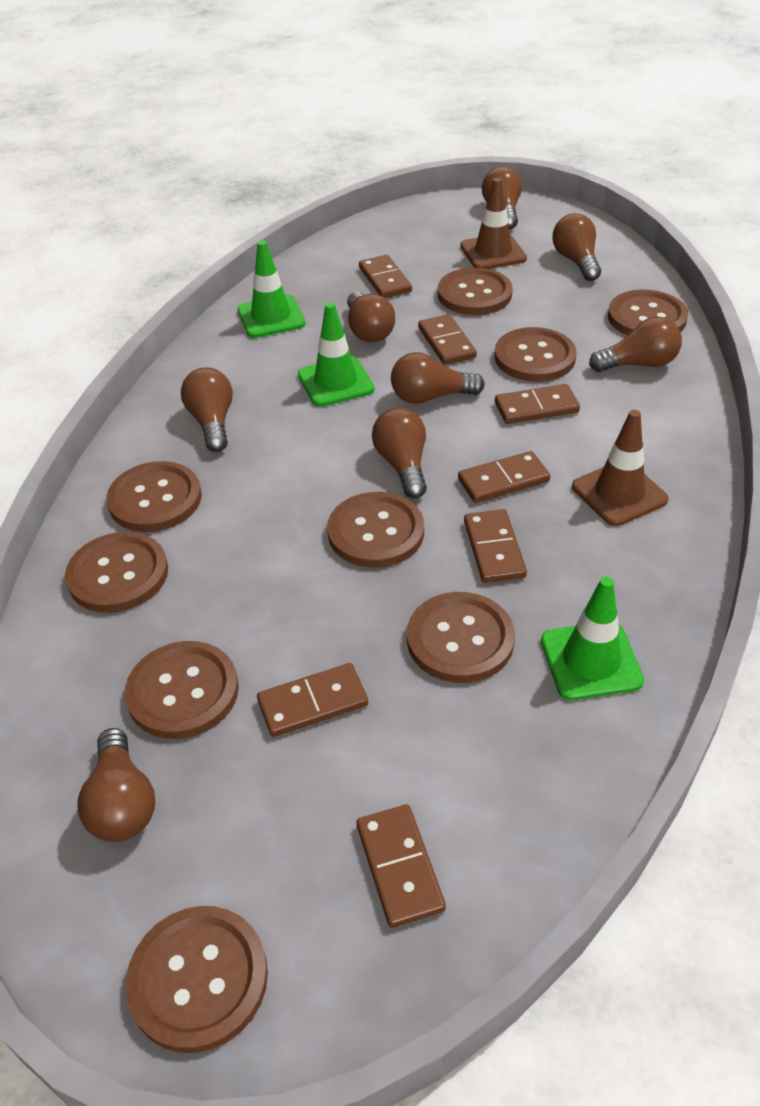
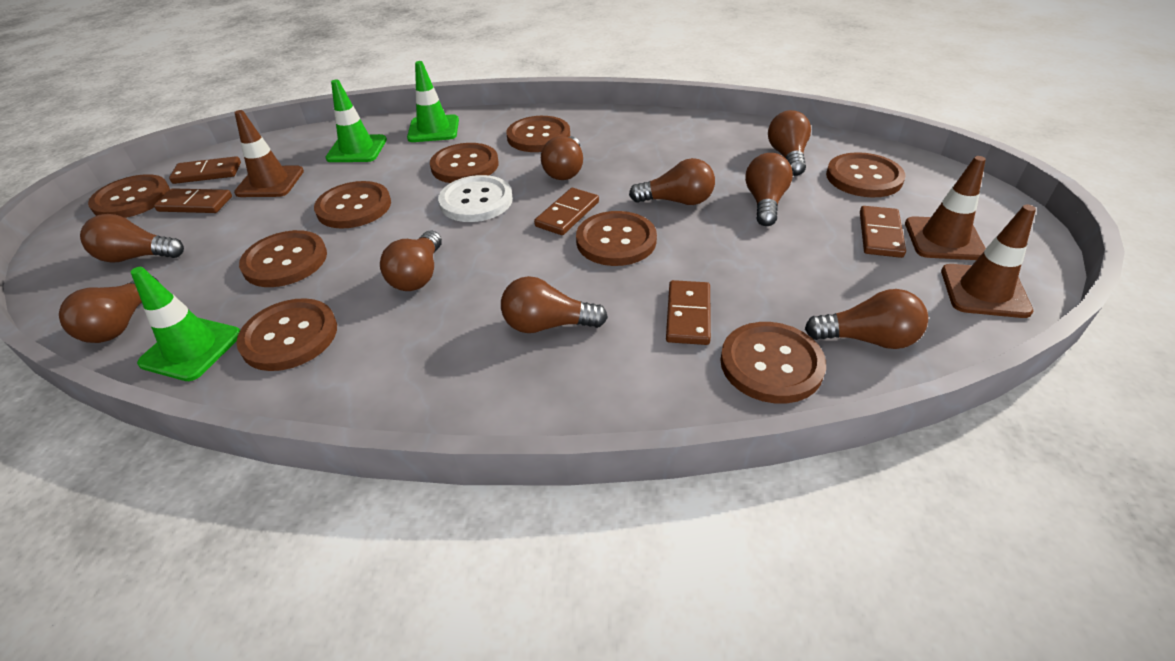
brown domino: 7 -> 5
brown light bulb: 8 -> 9
brown traffic cone: 2 -> 3
white button: 0 -> 1

